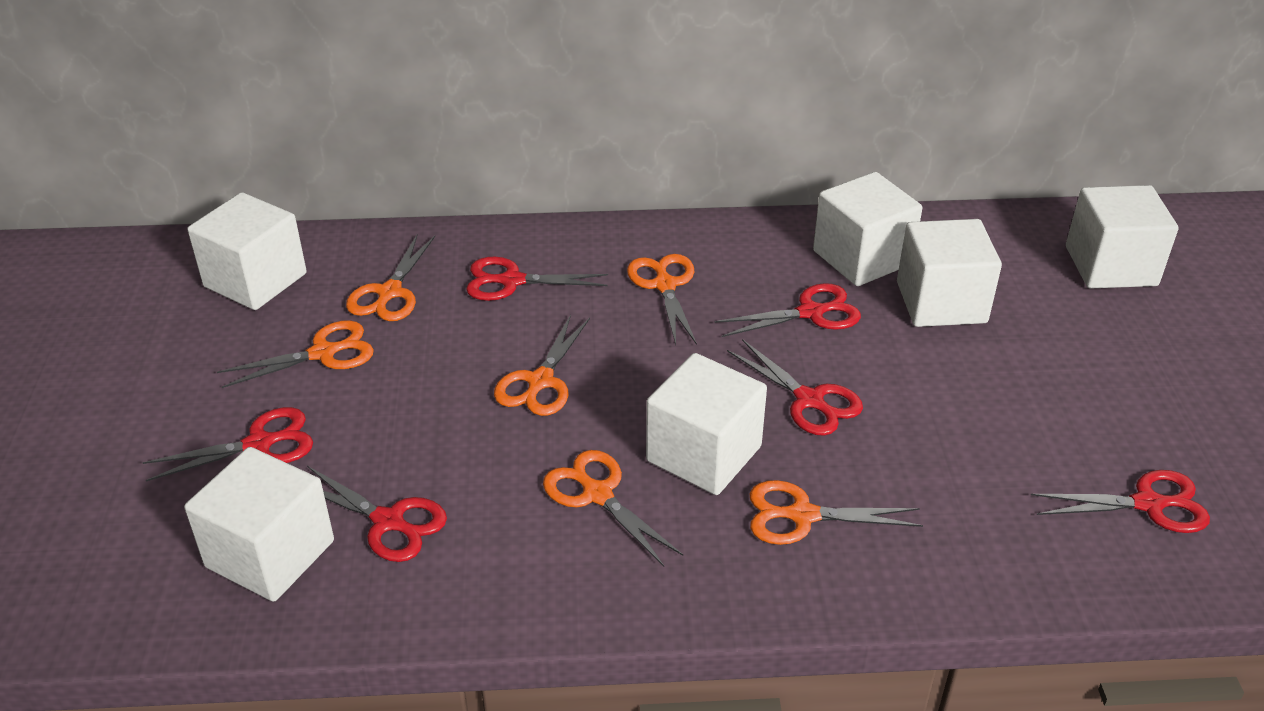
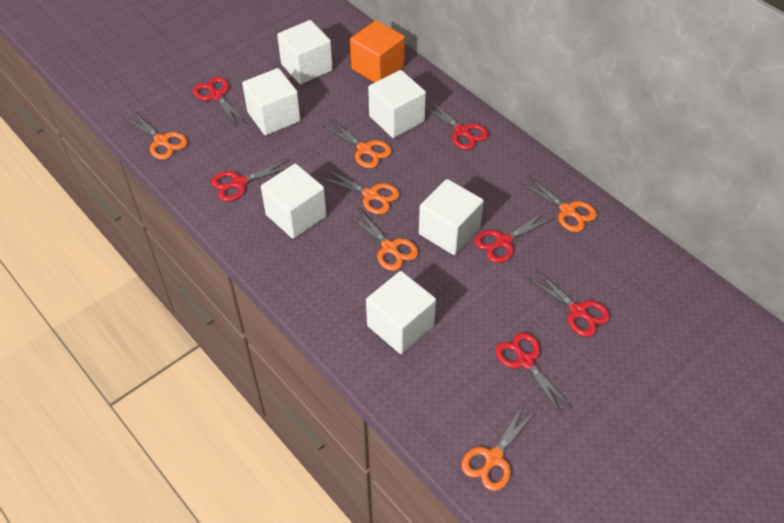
orange cube: 0 -> 1

